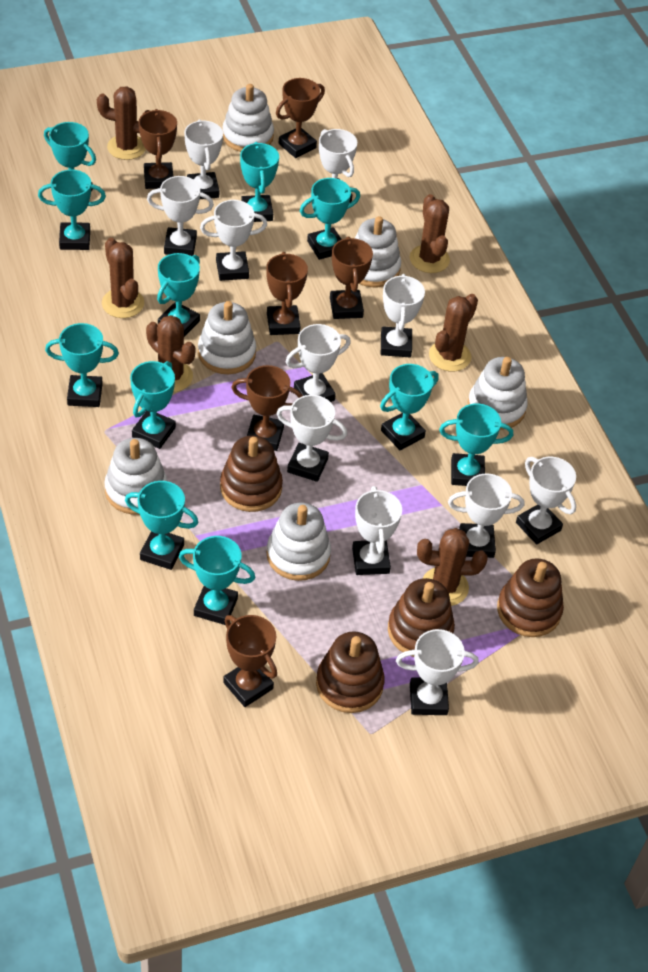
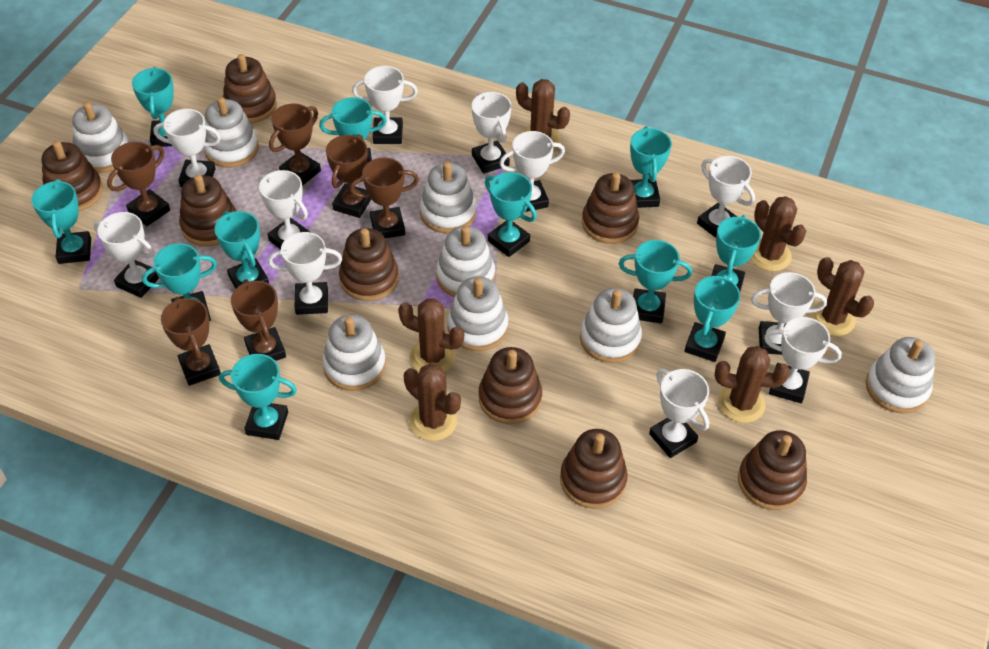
brown stacking toy: 4 -> 8
white stacking toy: 6 -> 8

